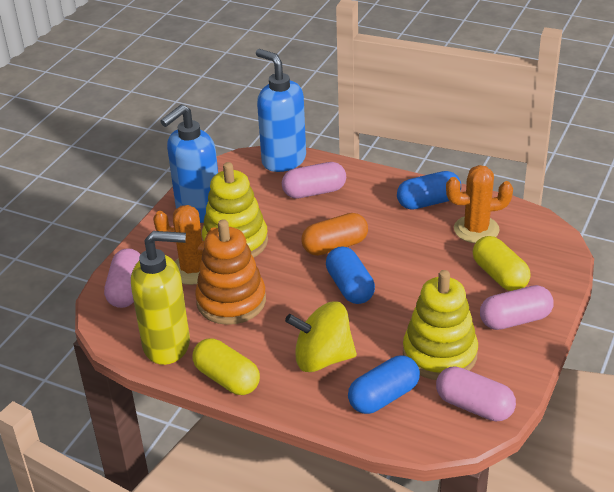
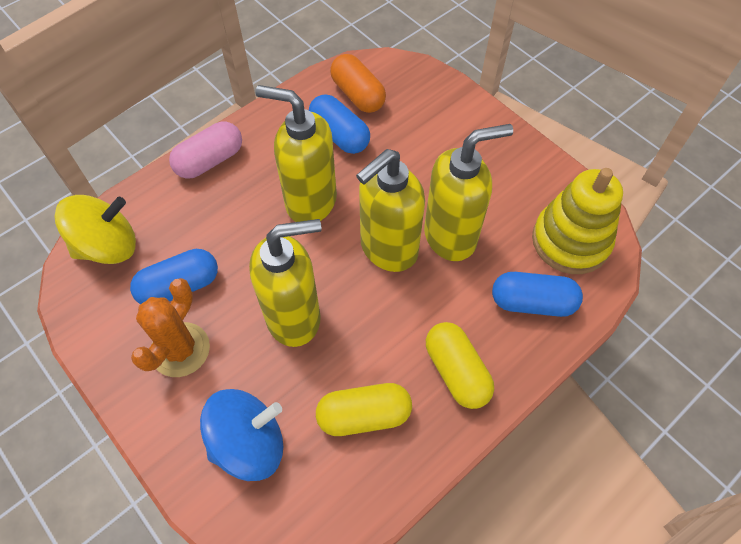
blue soap dispenser: 2 -> 0
blue spinning top: 0 -> 1
orange cactus: 2 -> 1
orange stacking toy: 1 -> 0
pink capsule: 4 -> 1
yellow soap dispenser: 1 -> 4
yellow stacking toy: 2 -> 1

